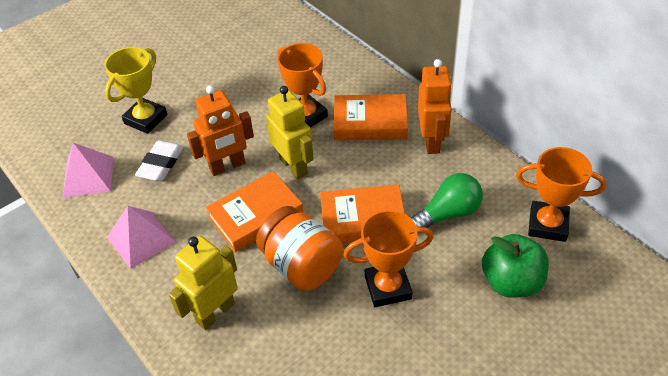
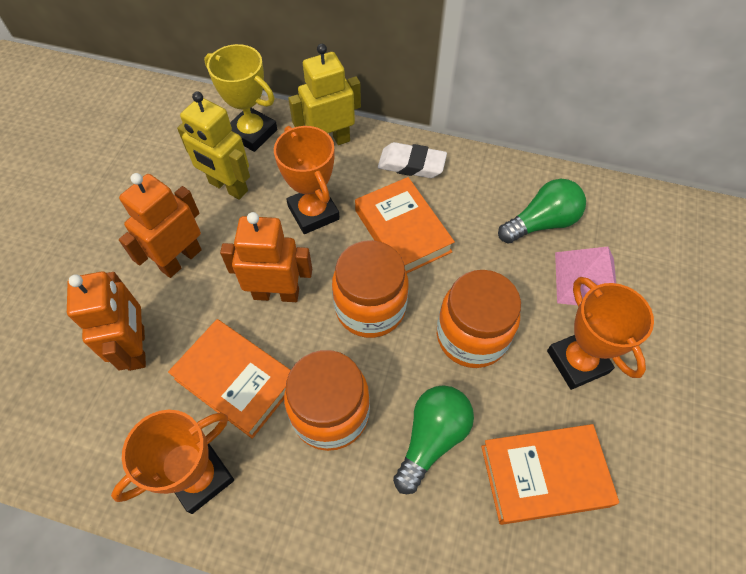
green apple: 1 -> 0
green light bulb: 1 -> 2
orange jar: 1 -> 3
orange robot: 2 -> 3
pink pyramid: 2 -> 1

